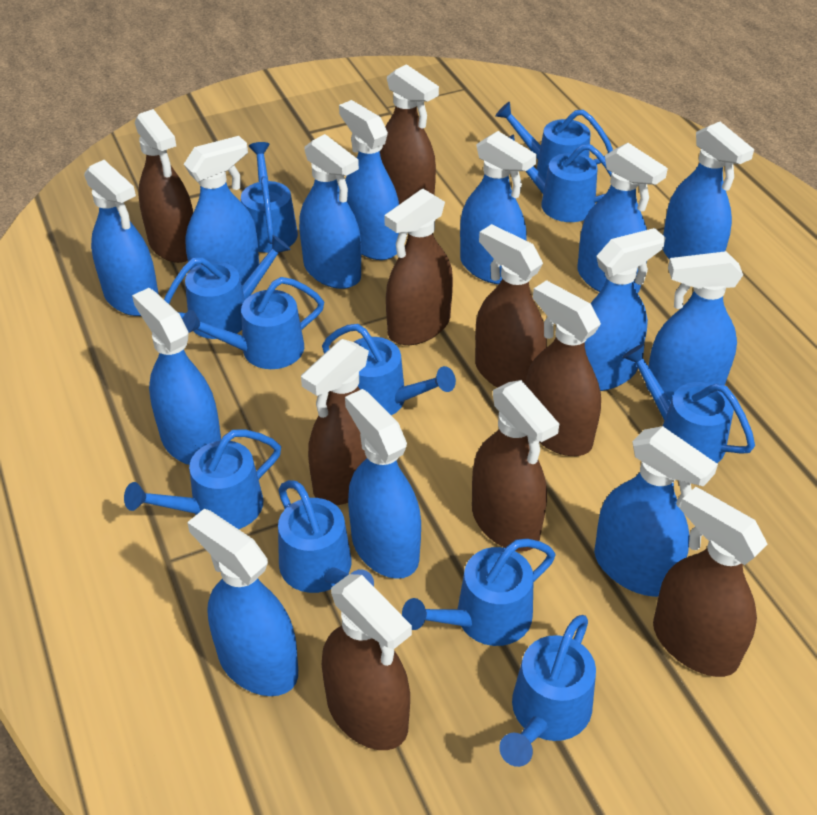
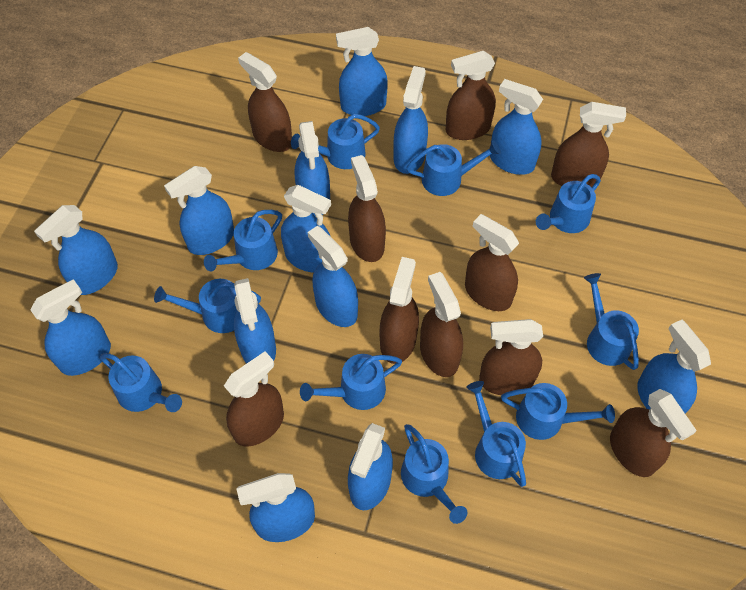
brown spray bottle: 9 -> 10

